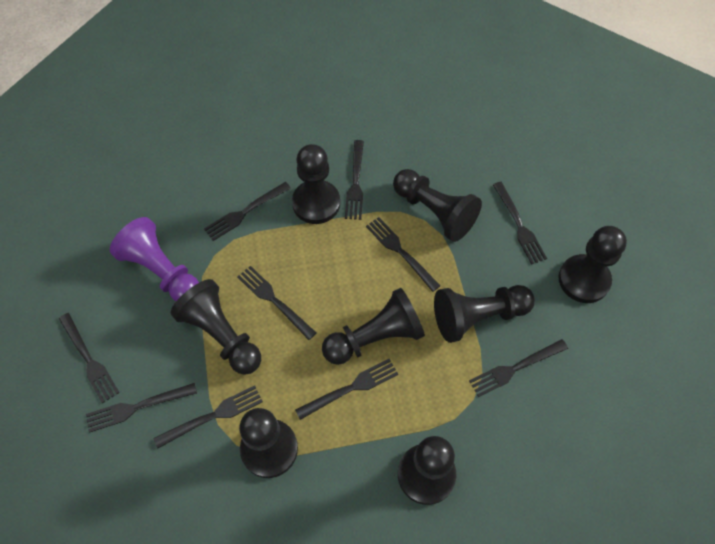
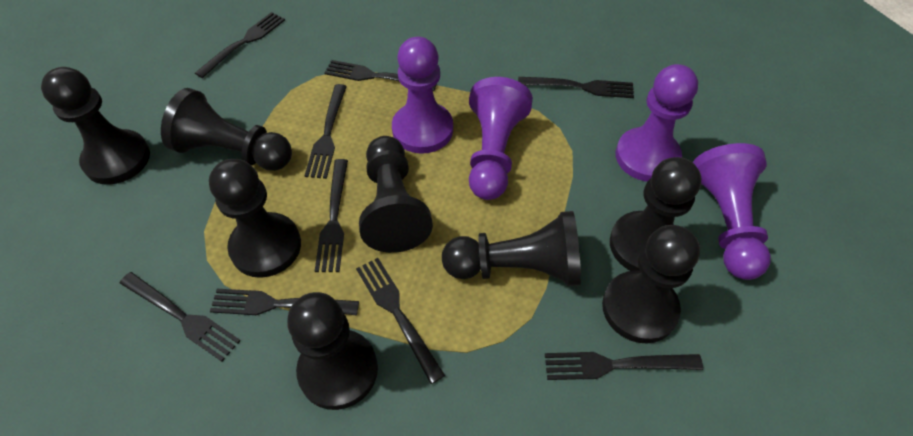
black fork: 10 -> 9
purple pawn: 1 -> 4

